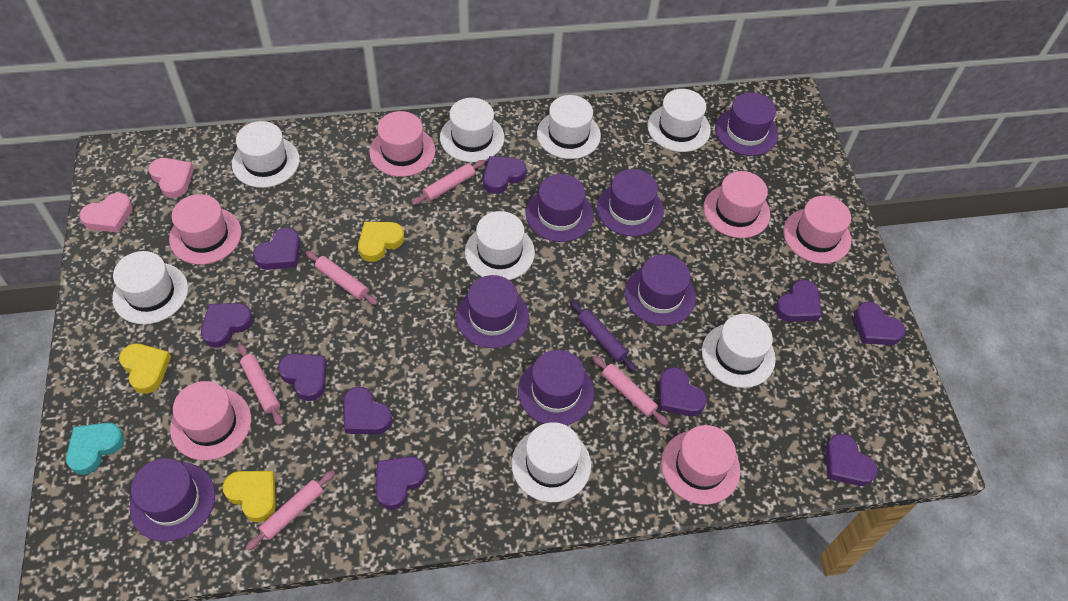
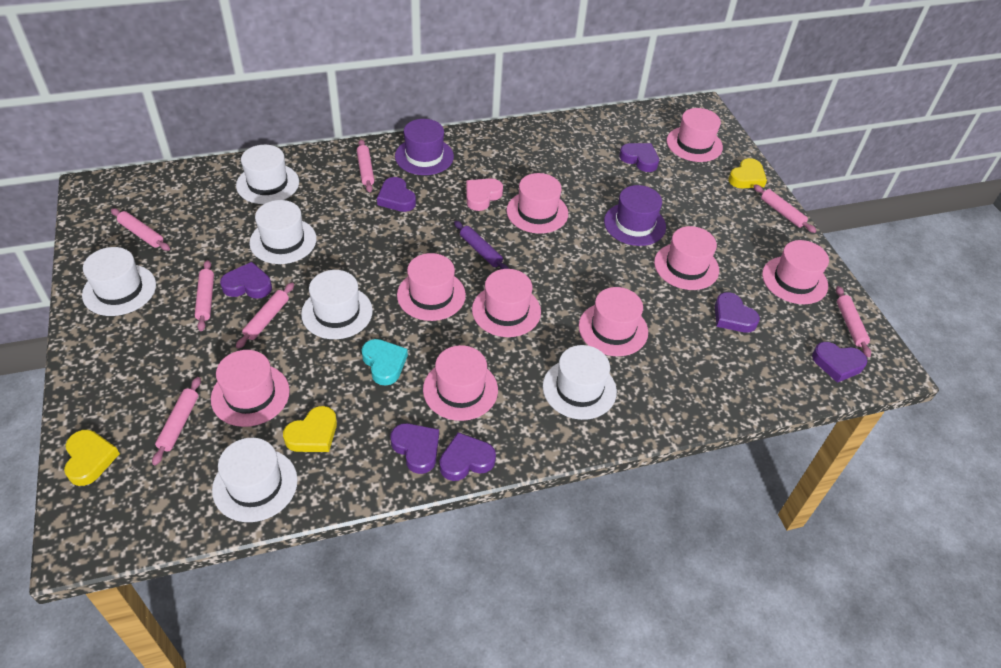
pink hat: 6 -> 9
pink heart: 2 -> 1
pink rolling pin: 5 -> 7
purple hat: 7 -> 2
purple heart: 10 -> 7
white hat: 8 -> 6

